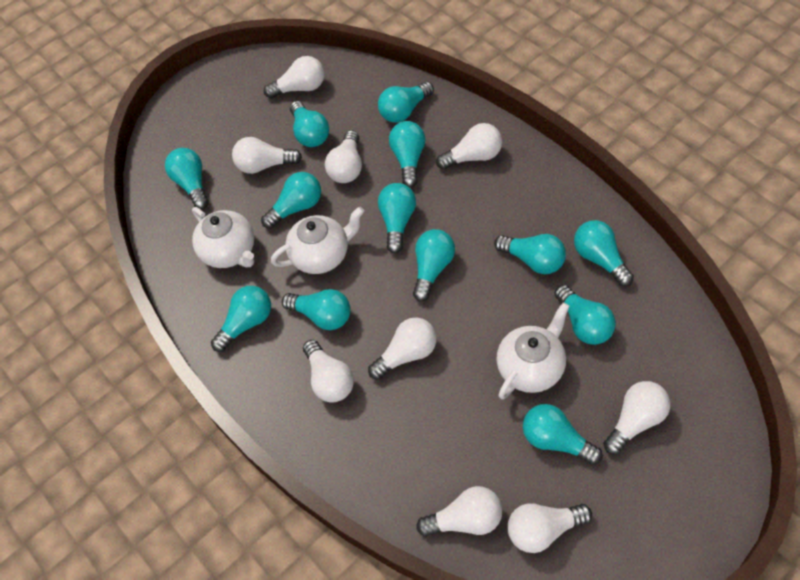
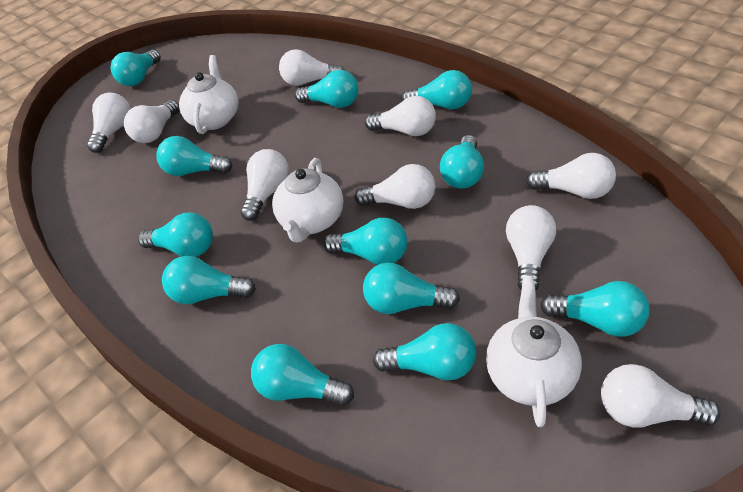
turquoise light bulb: 13 -> 12

